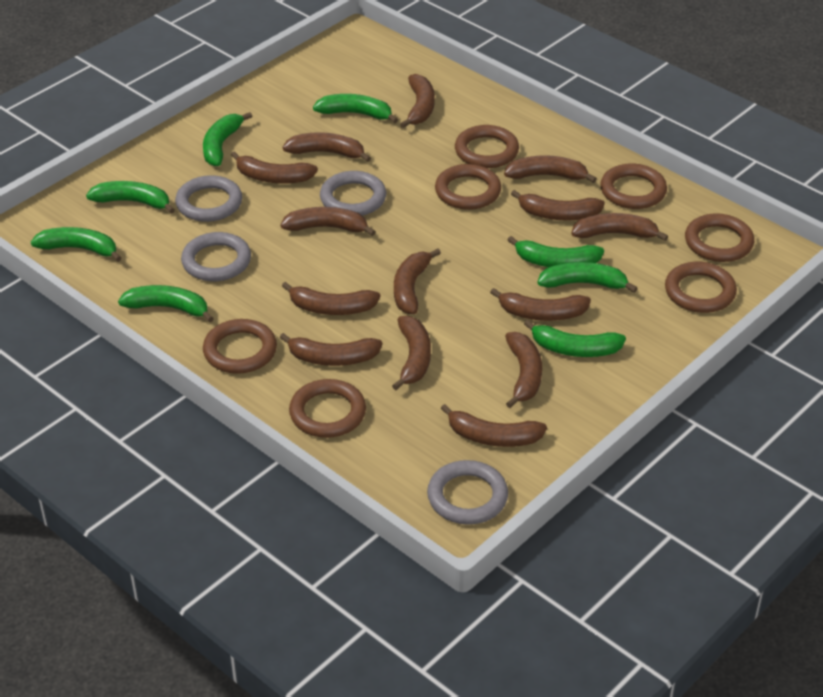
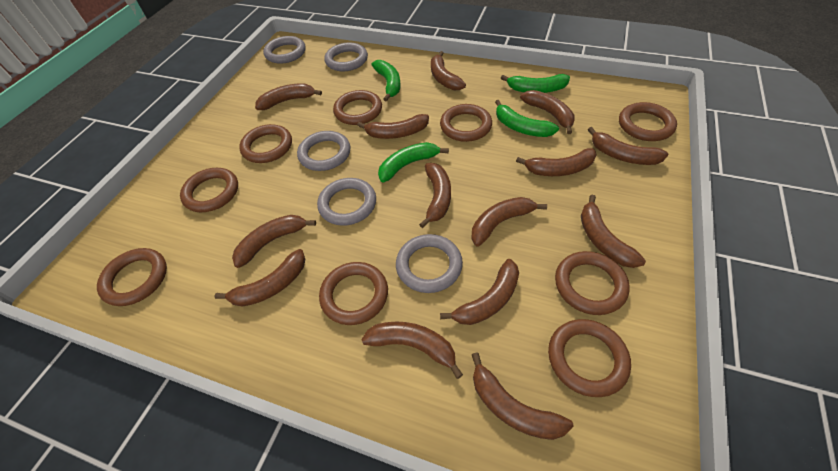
brown ring: 7 -> 9
green banana: 8 -> 4
grey ring: 4 -> 5

